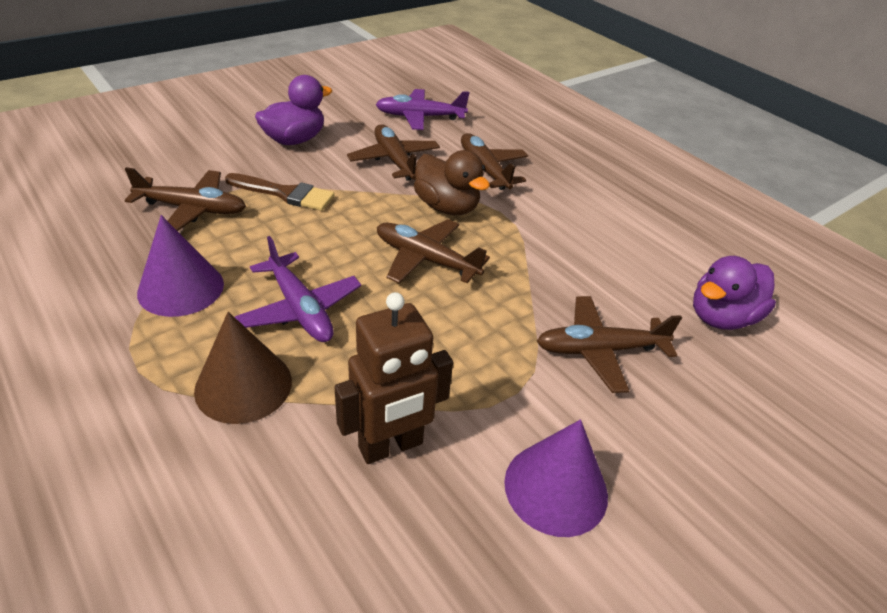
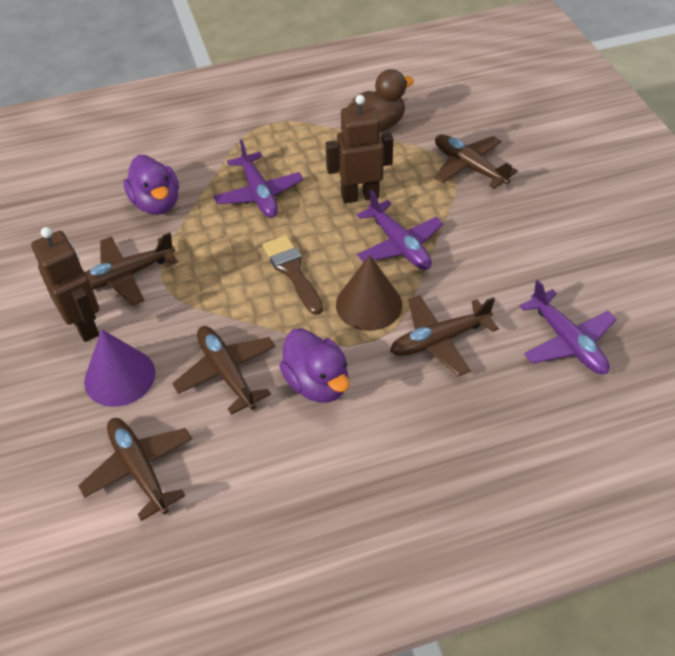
brown robot: 1 -> 2
purple cone: 2 -> 1
purple plane: 2 -> 3

